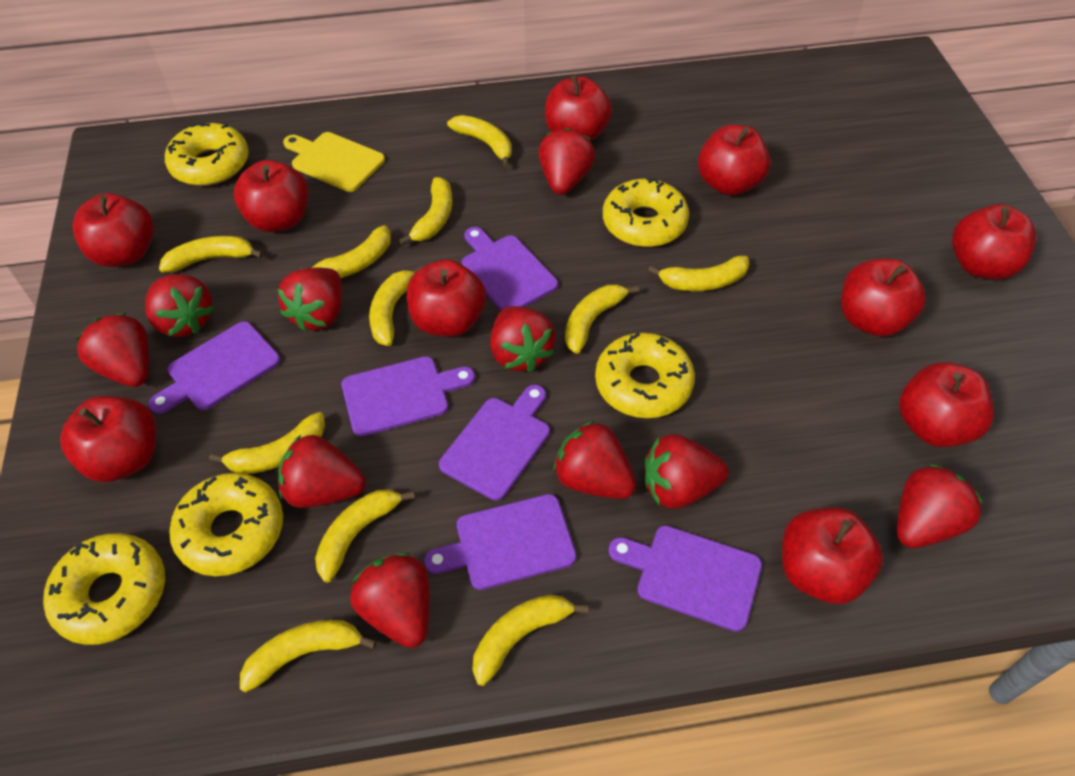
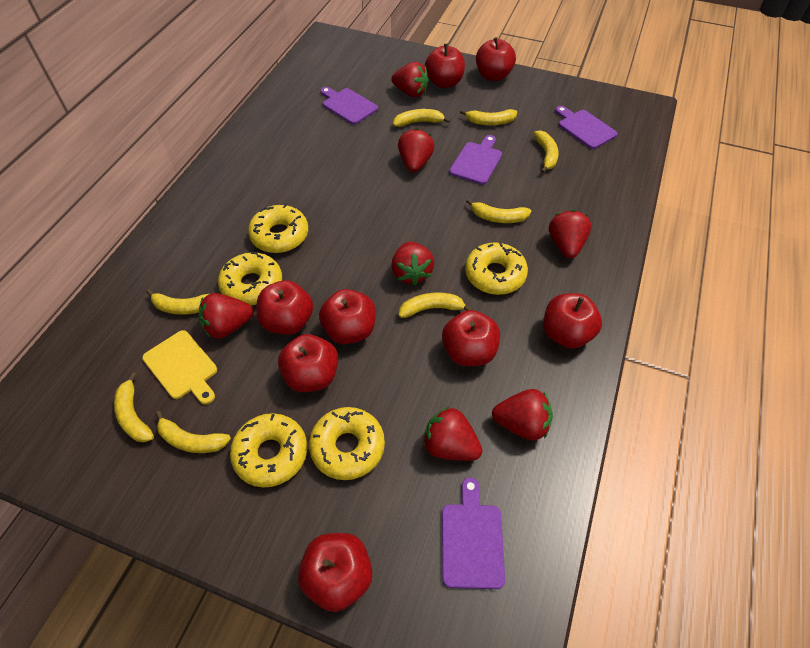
purple cutting board: 6 -> 4
red apple: 10 -> 8
red strawberry: 10 -> 7
yellow banana: 11 -> 8

